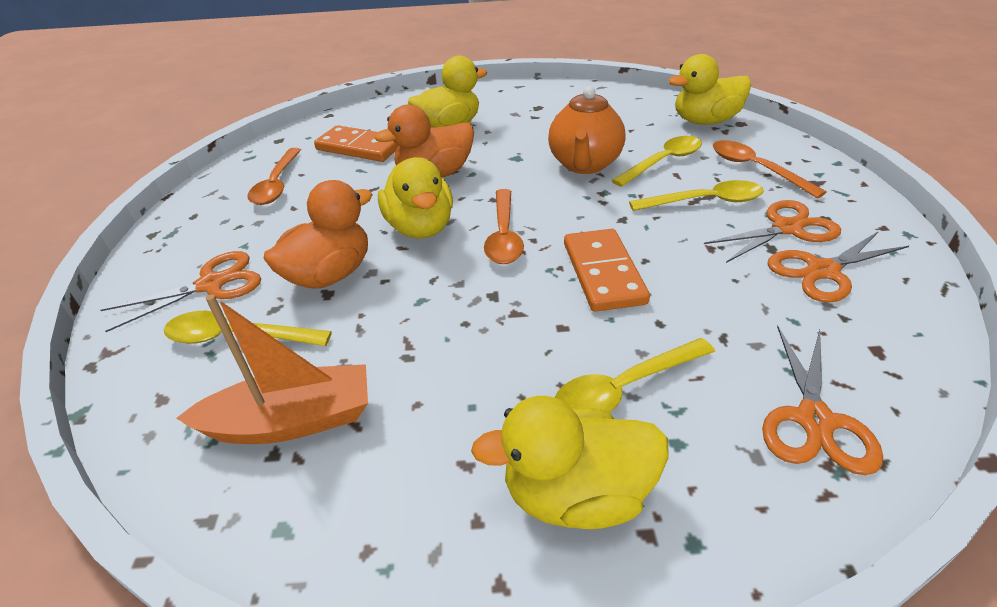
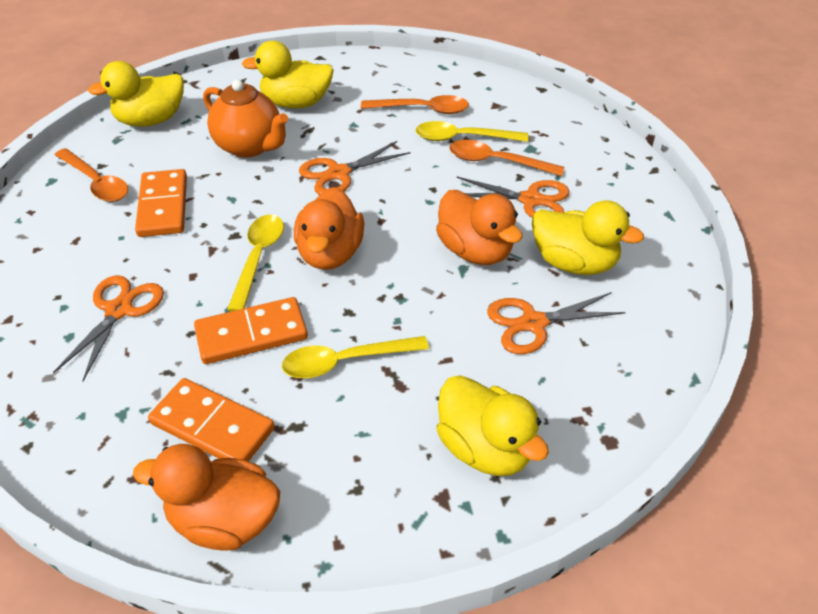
orange boat: 1 -> 0
orange domino: 2 -> 3
orange duck: 2 -> 3
yellow spoon: 4 -> 3

